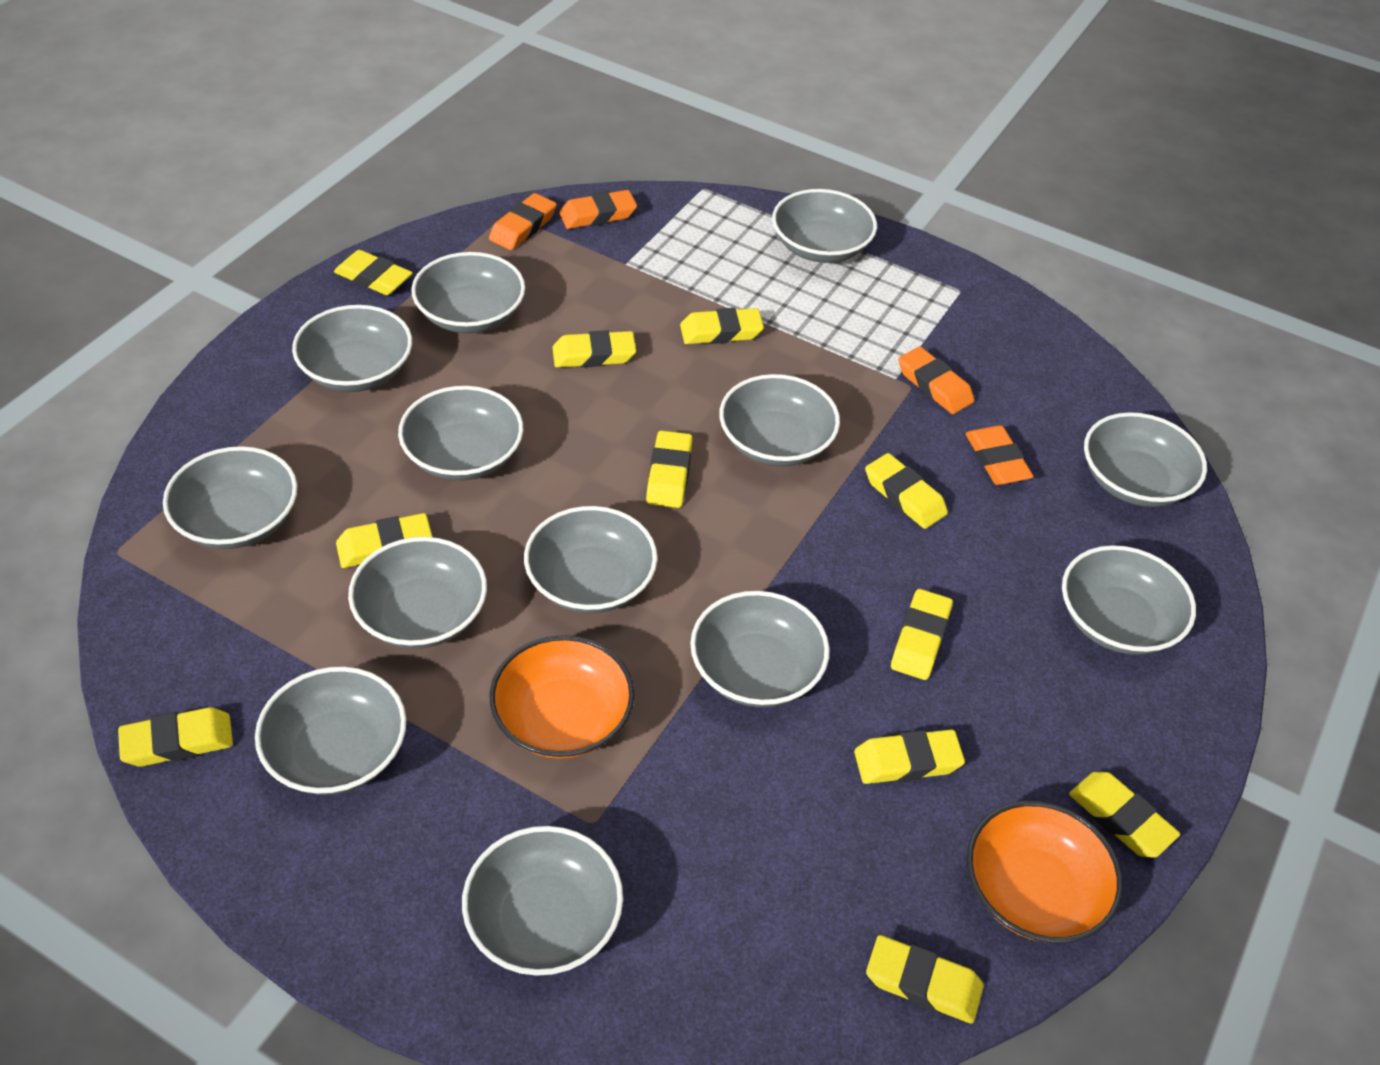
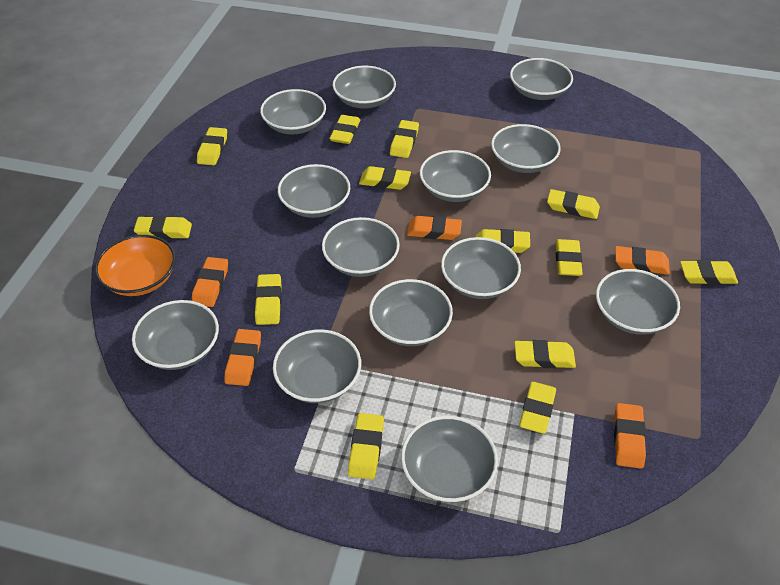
orange bowl: 2 -> 1
orange eraser: 4 -> 5
yellow eraser: 11 -> 13

